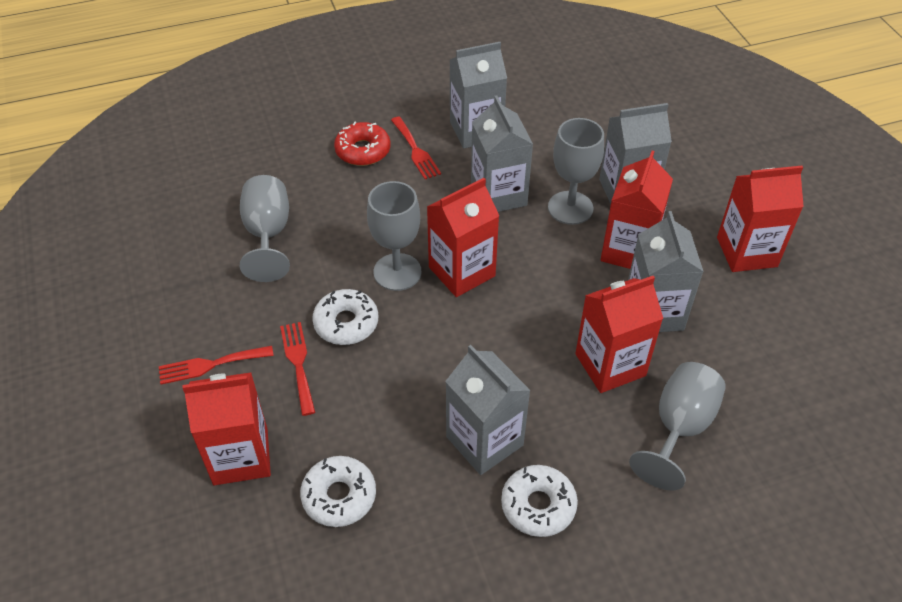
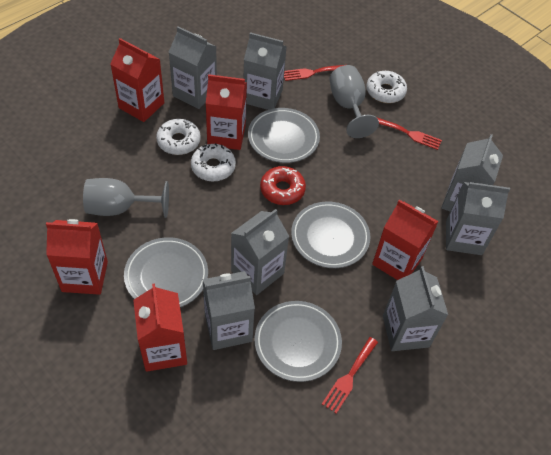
grey carton: 5 -> 7
grey goblet: 4 -> 2
grey plate: 0 -> 4

